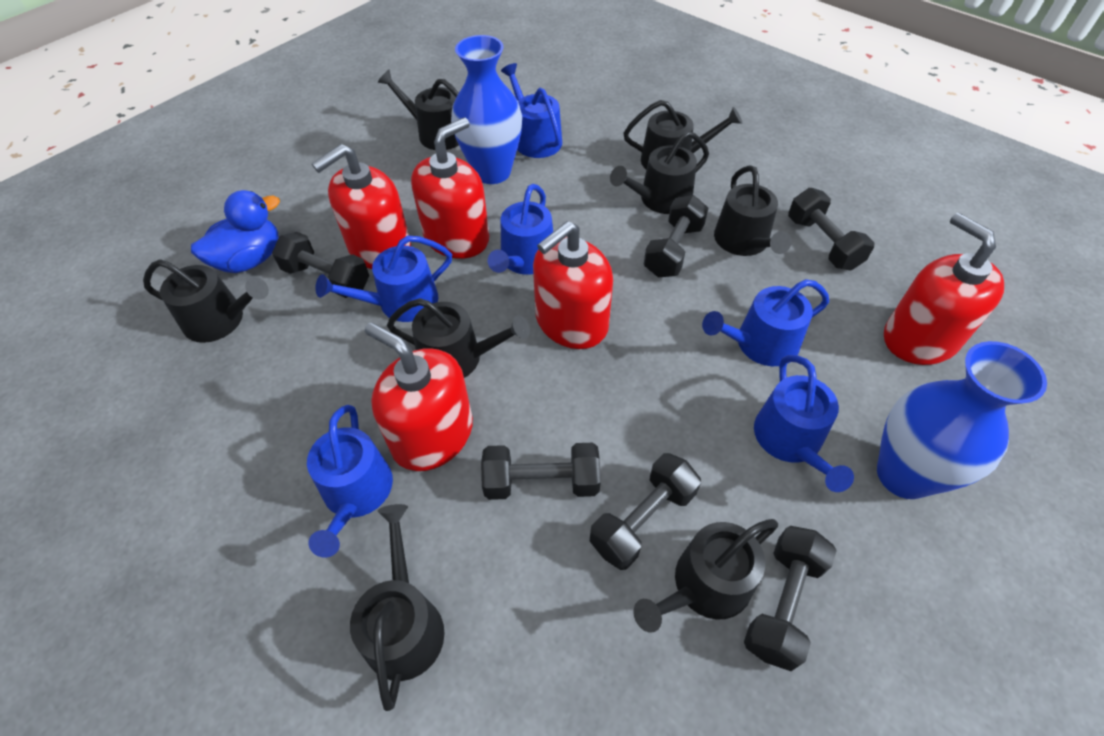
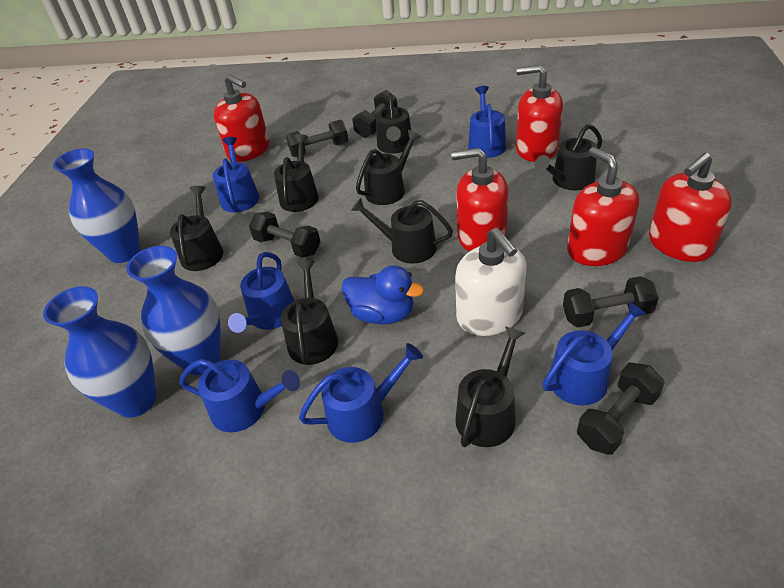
black dumbbell: 6 -> 5
blue vase: 2 -> 3
white soap dispenser: 0 -> 1

